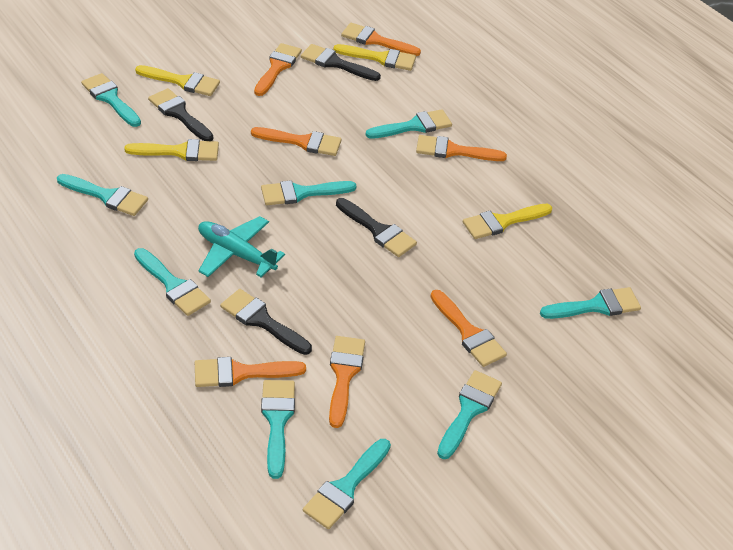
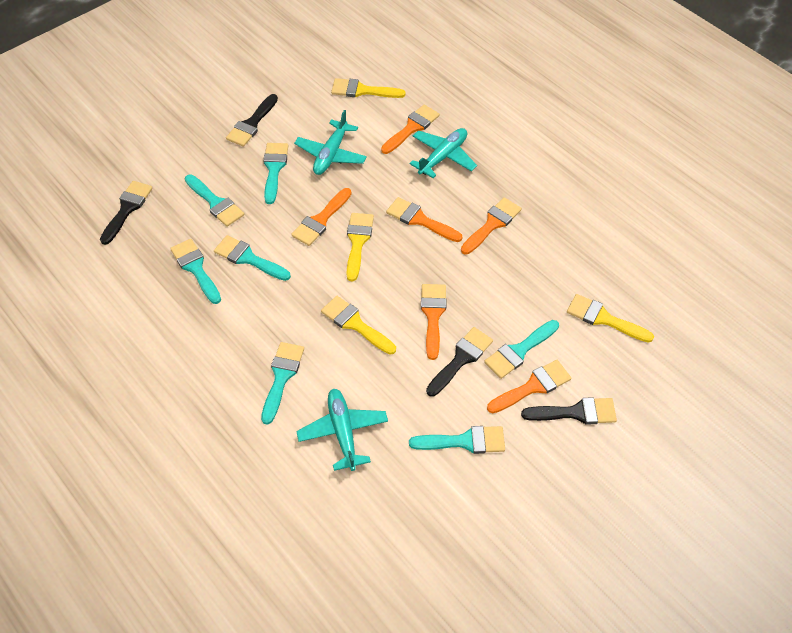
orange brush: 7 -> 6
turquoise brush: 9 -> 7
turquoise plane: 1 -> 3

